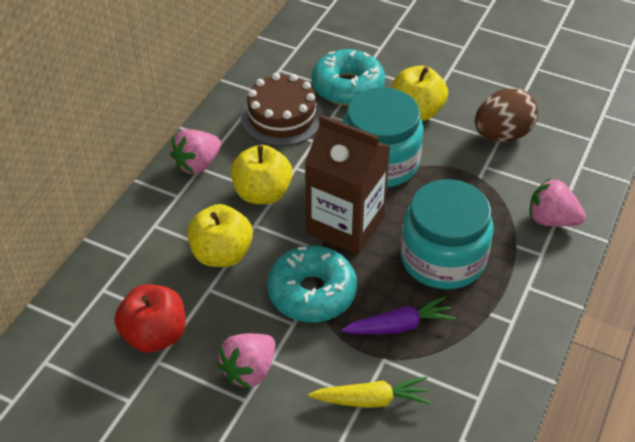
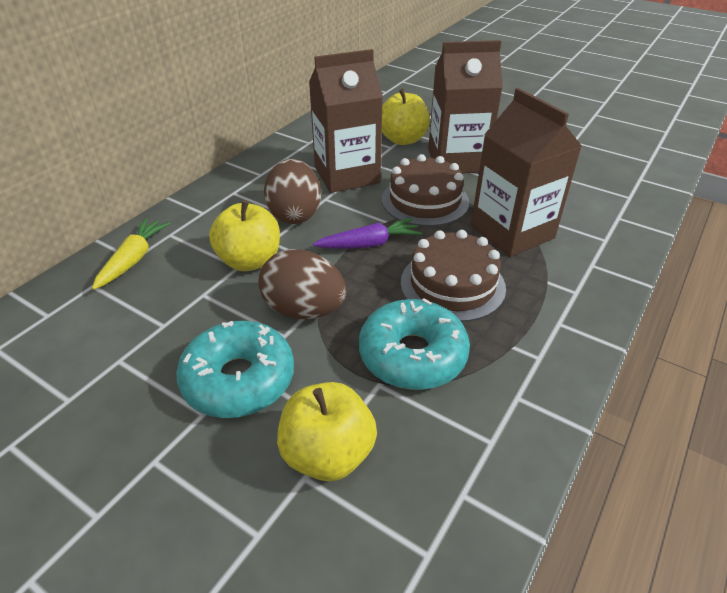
brown cake: 1 -> 2
brown carton: 1 -> 3
brown egg: 1 -> 2
pink strawberry: 3 -> 0
red apple: 1 -> 0
turquoise jar: 2 -> 0

